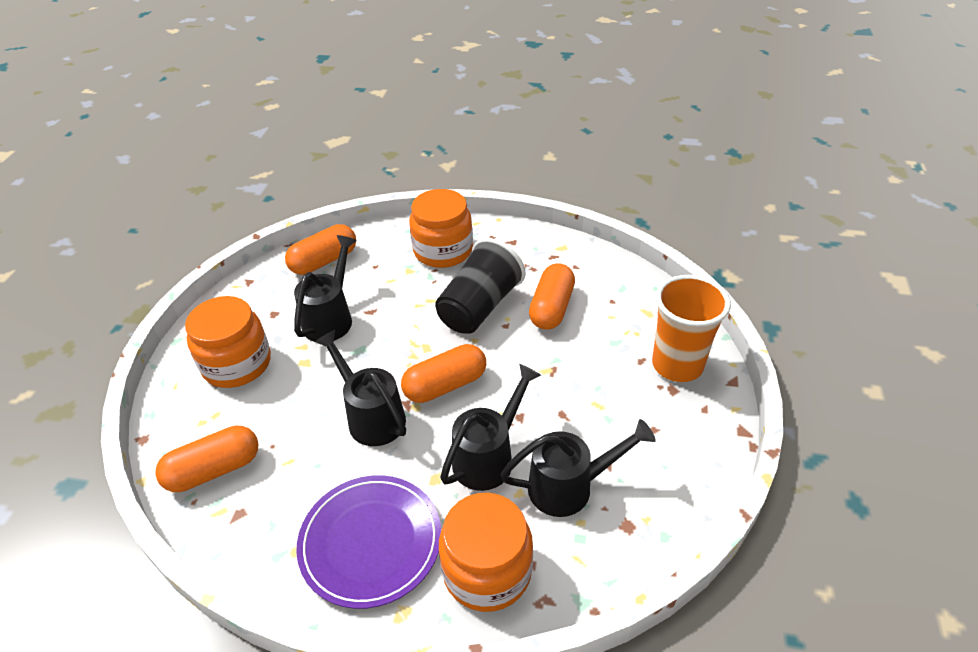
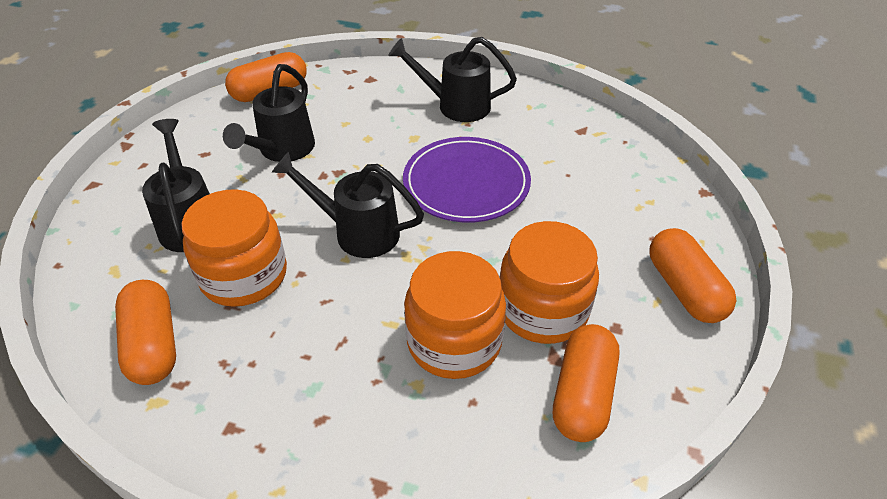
black cup: 1 -> 0
orange cup: 1 -> 0

